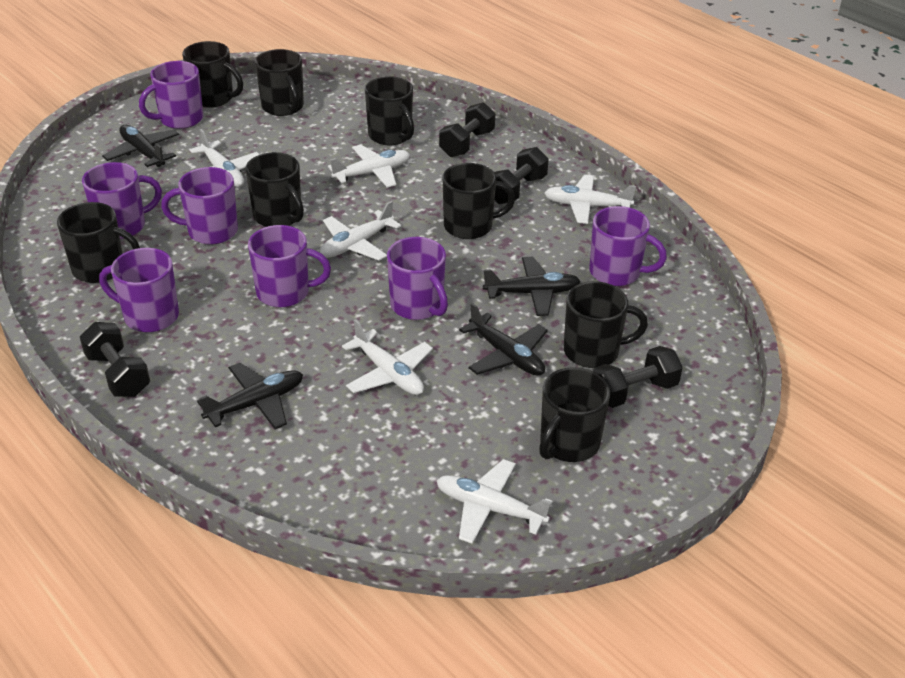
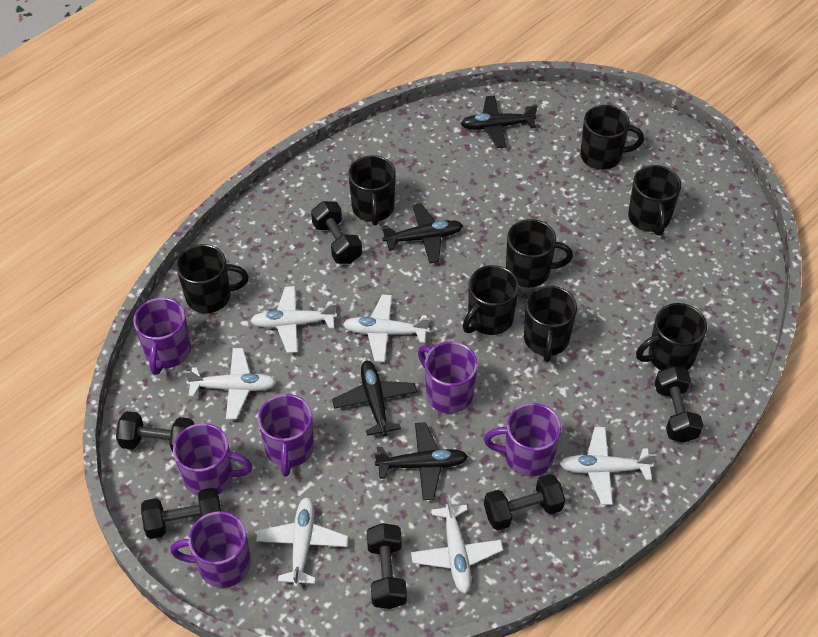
black dumbbell: 4 -> 6
purple mug: 7 -> 6

